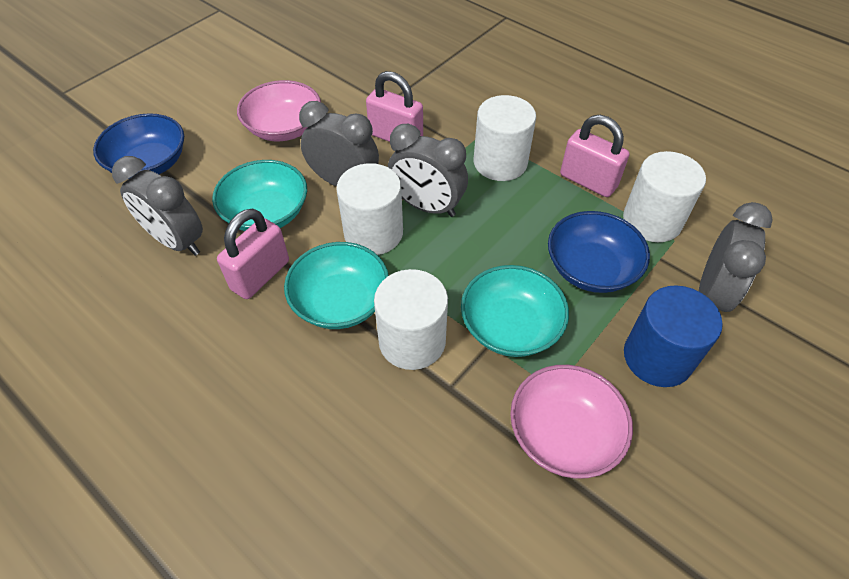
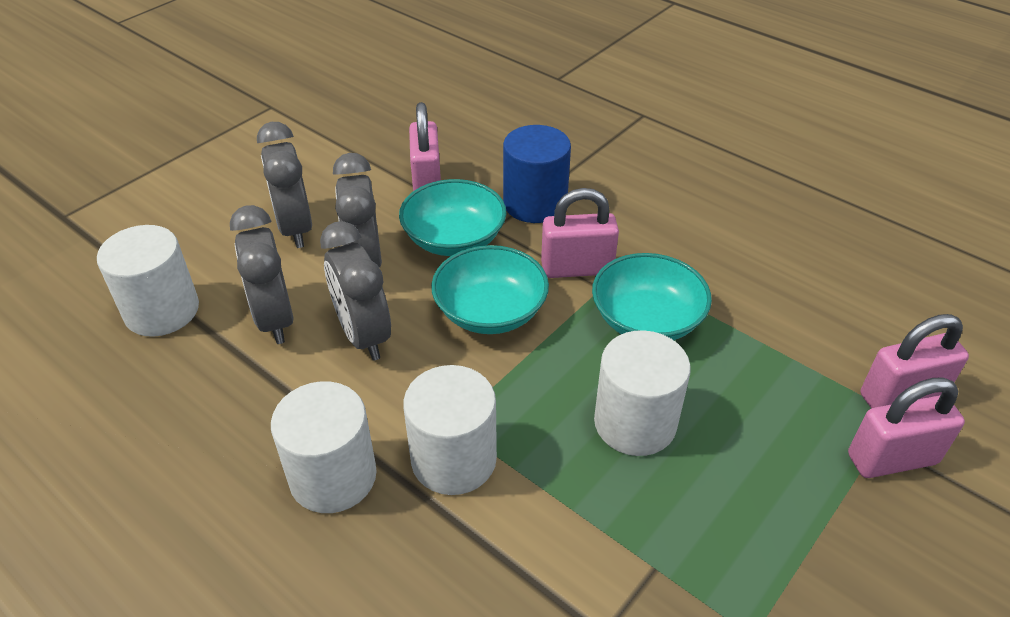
blue bowl: 2 -> 0
pink bowl: 2 -> 0
pink padlock: 3 -> 4

